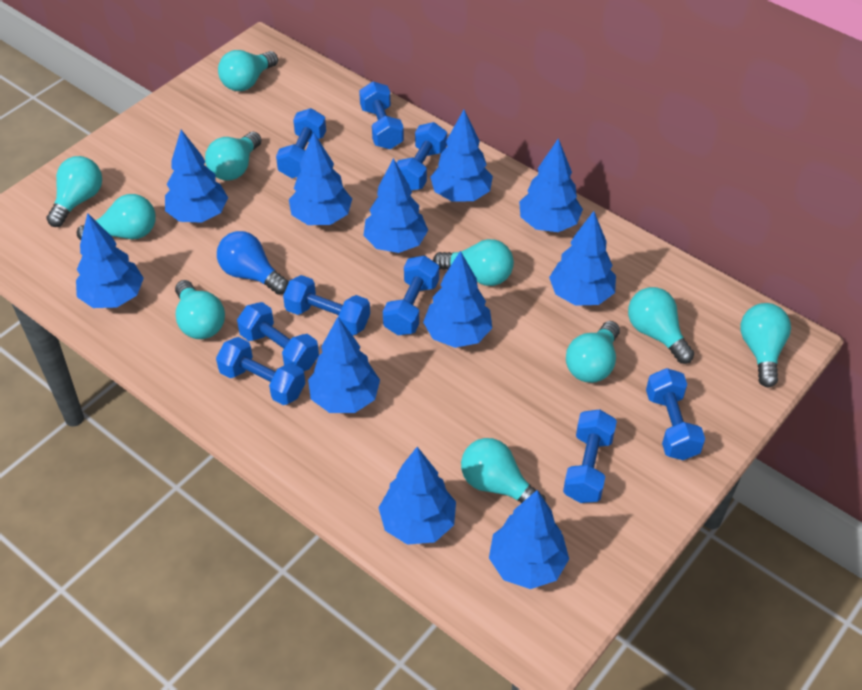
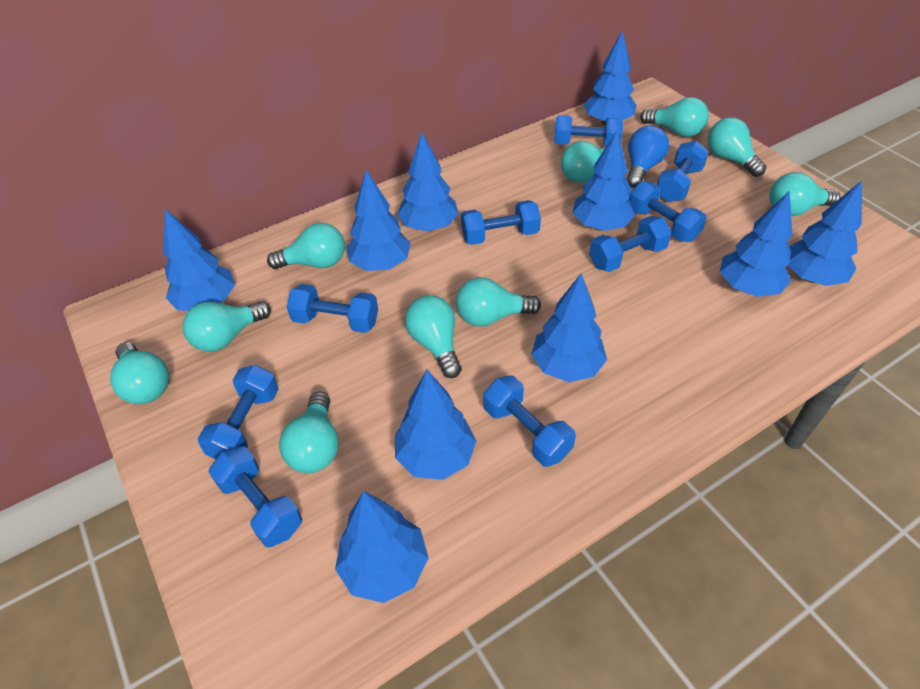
blue tree: 11 -> 10

